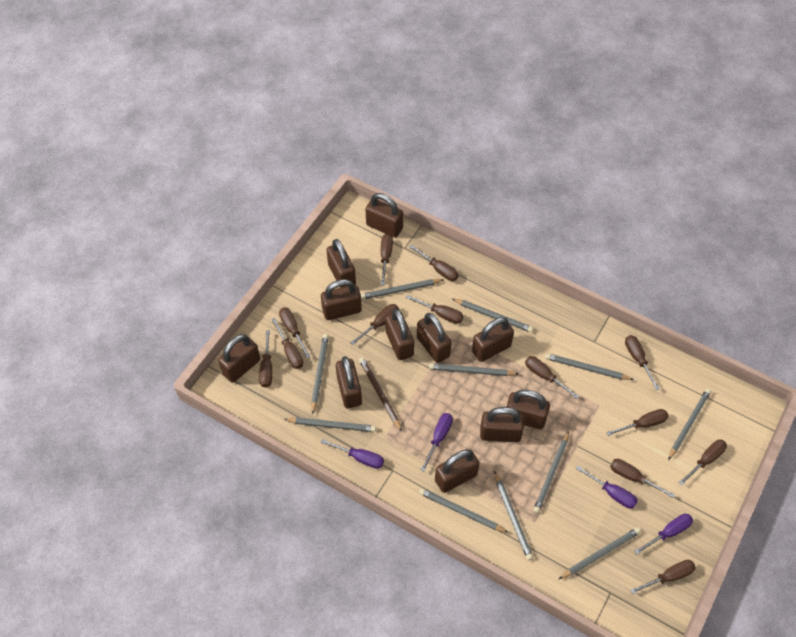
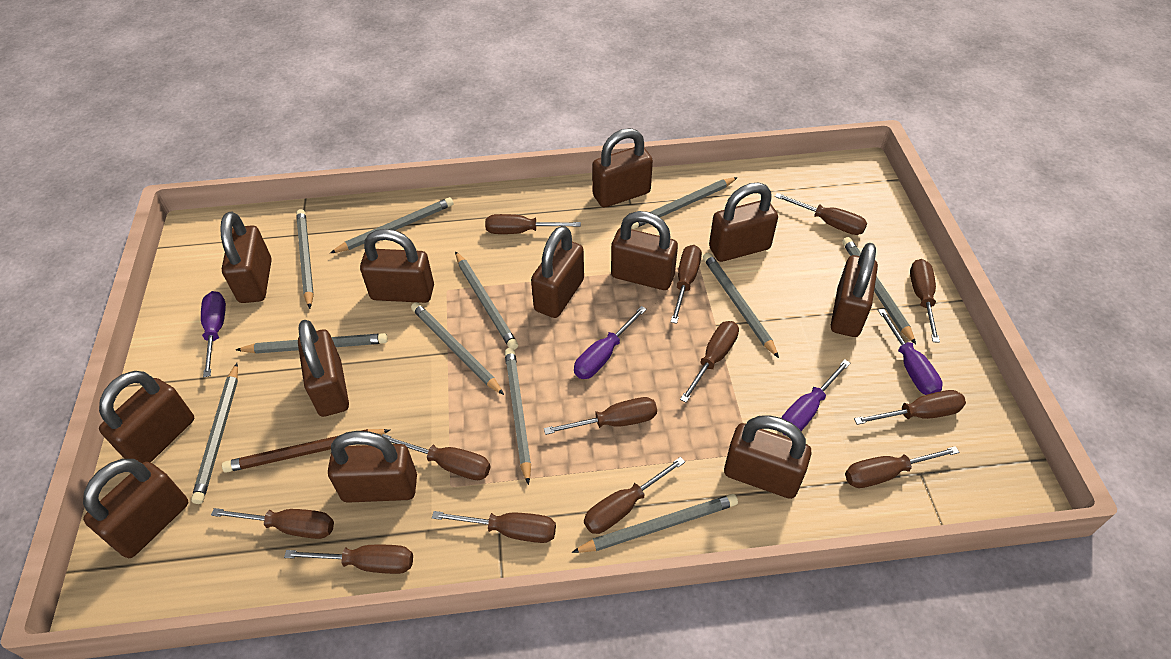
brown padlock: 11 -> 12

